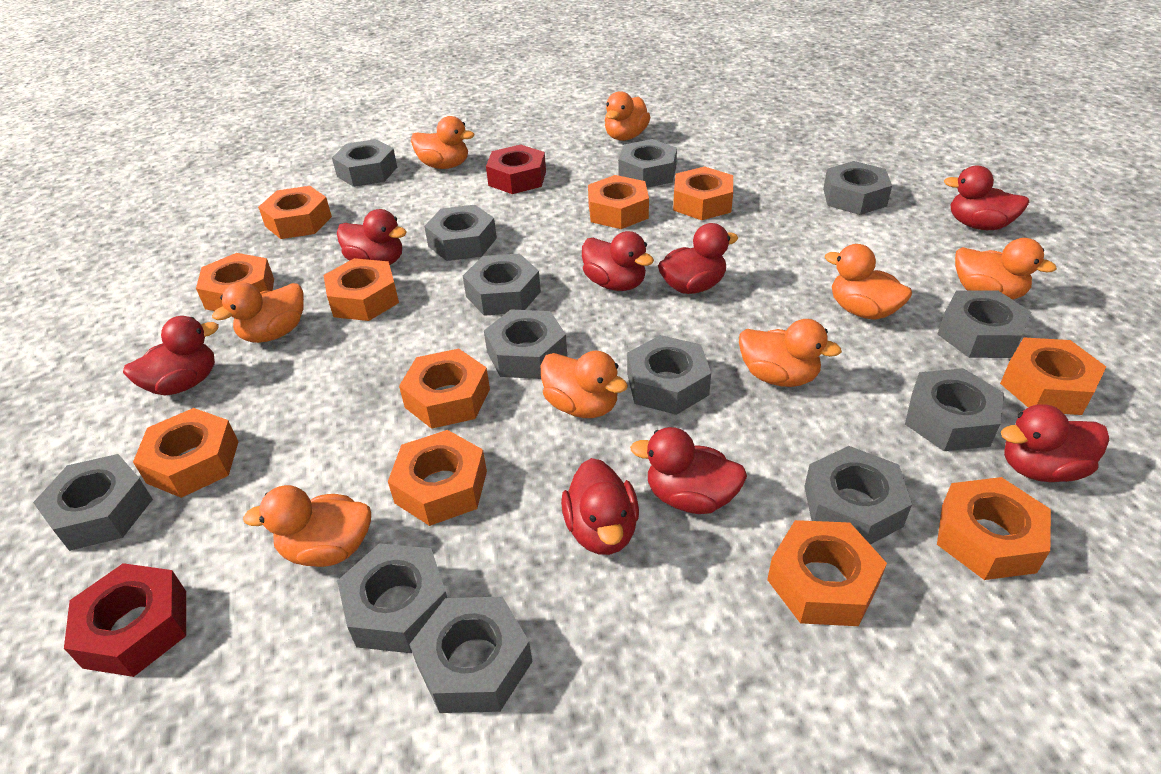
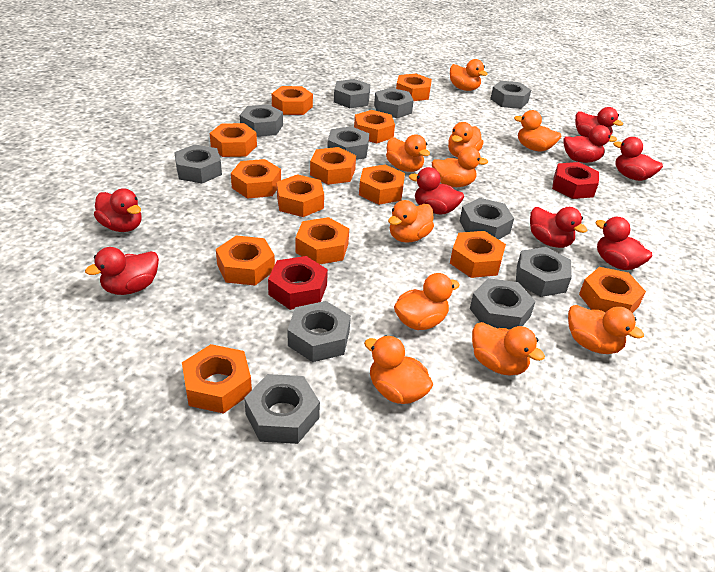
grey nut: 13 -> 11
orange duck: 8 -> 10
orange nut: 11 -> 13

